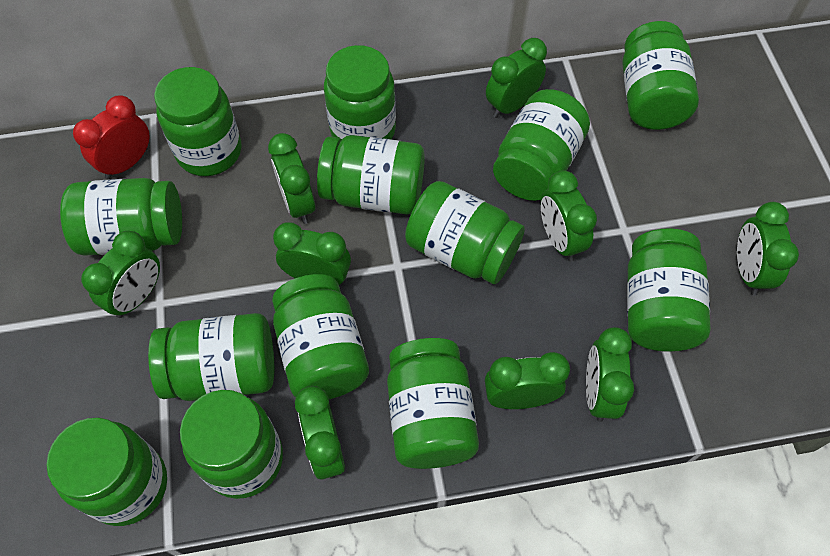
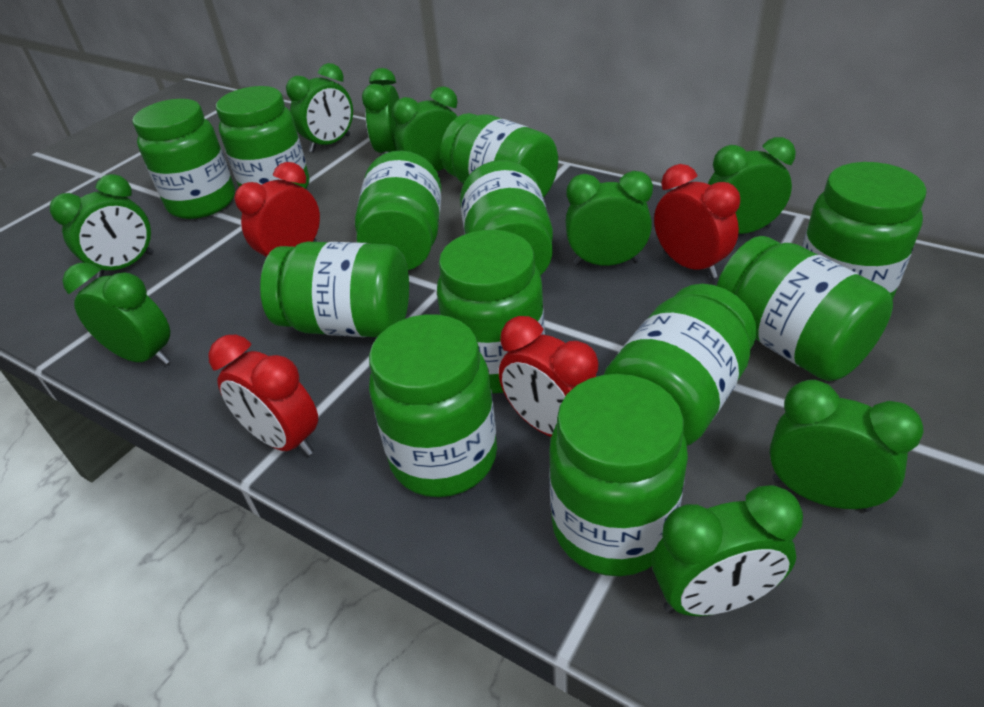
green jar: 13 -> 12
red clock: 1 -> 4

